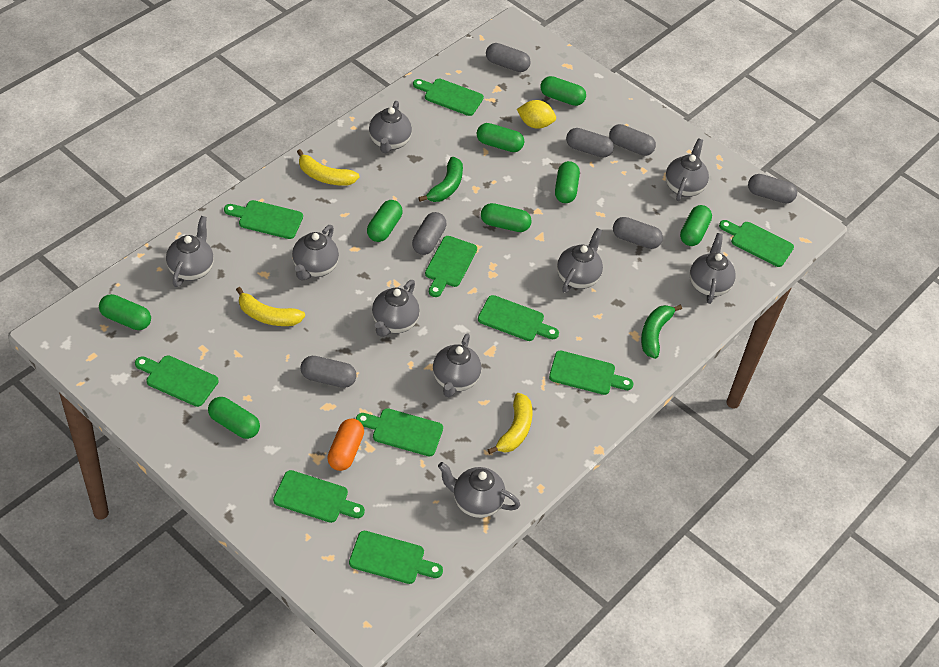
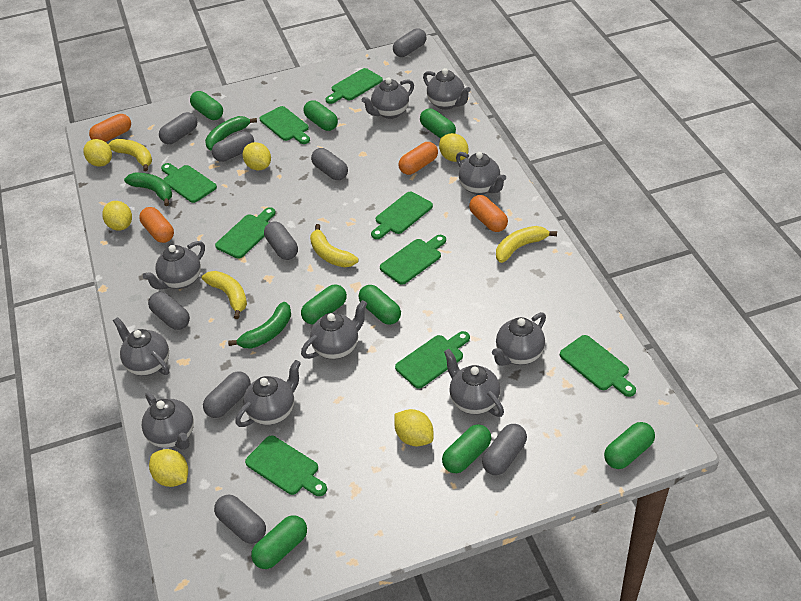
green banana: 2 -> 3
green cutting board: 10 -> 9
grey capsule: 7 -> 9
grey teapot: 9 -> 10
orange capsule: 1 -> 4
yellow banana: 3 -> 4
yellow lemon: 1 -> 6

